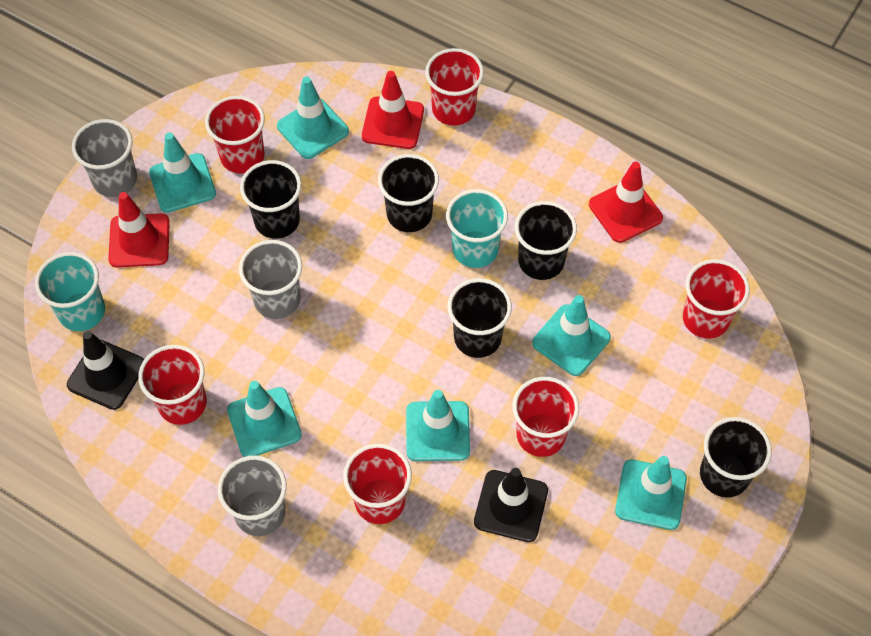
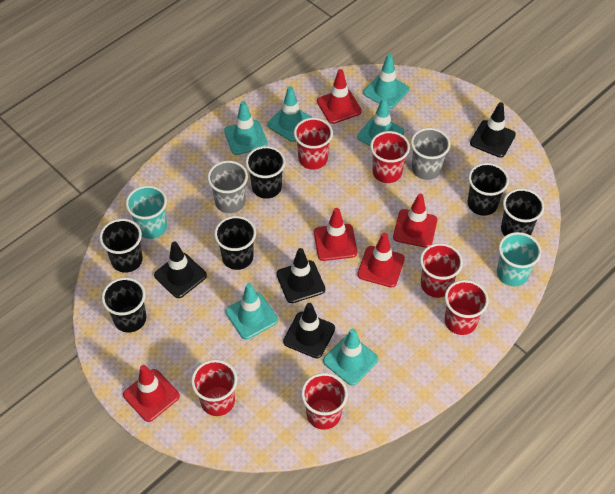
black cup: 5 -> 6
black traffic cone: 2 -> 4
grey cup: 3 -> 2
red traffic cone: 3 -> 5

